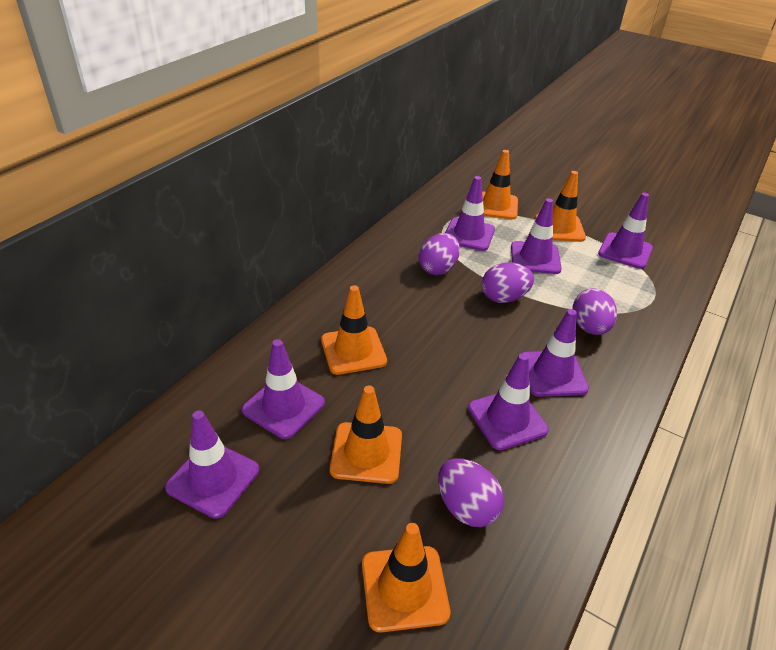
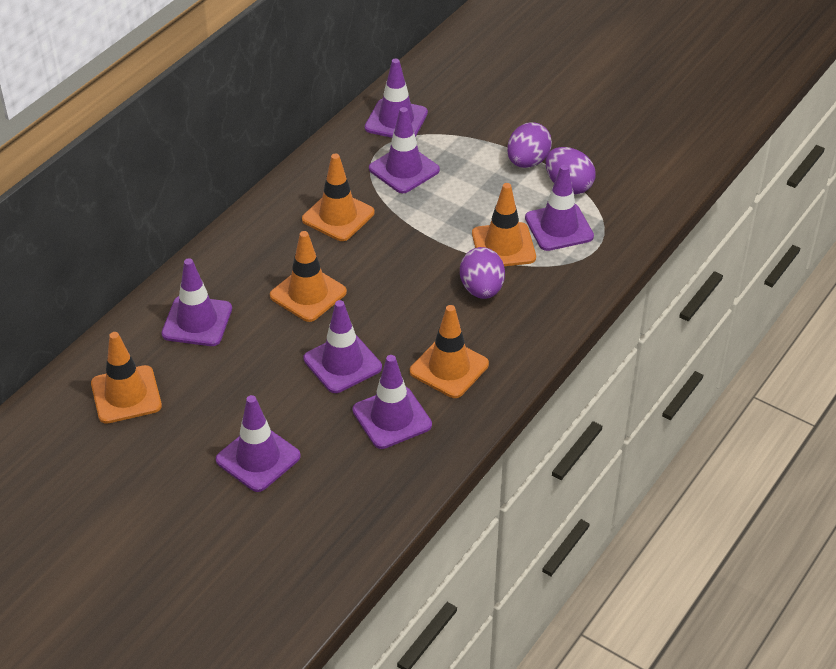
purple egg: 4 -> 3

